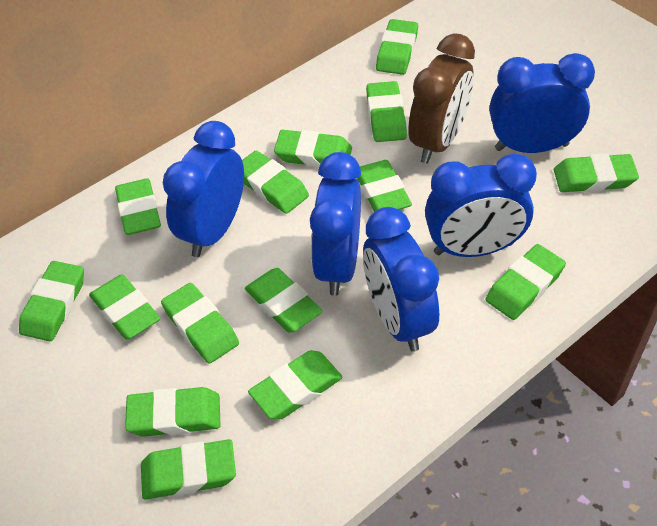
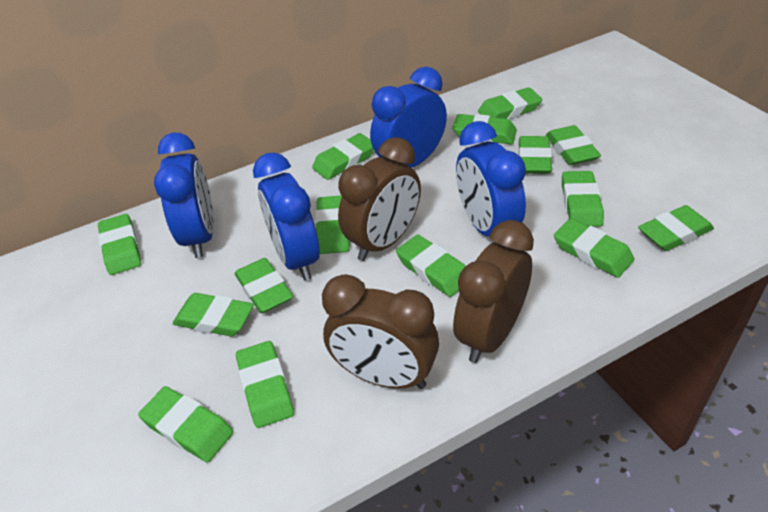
blue clock: 5 -> 4
brown clock: 1 -> 3

